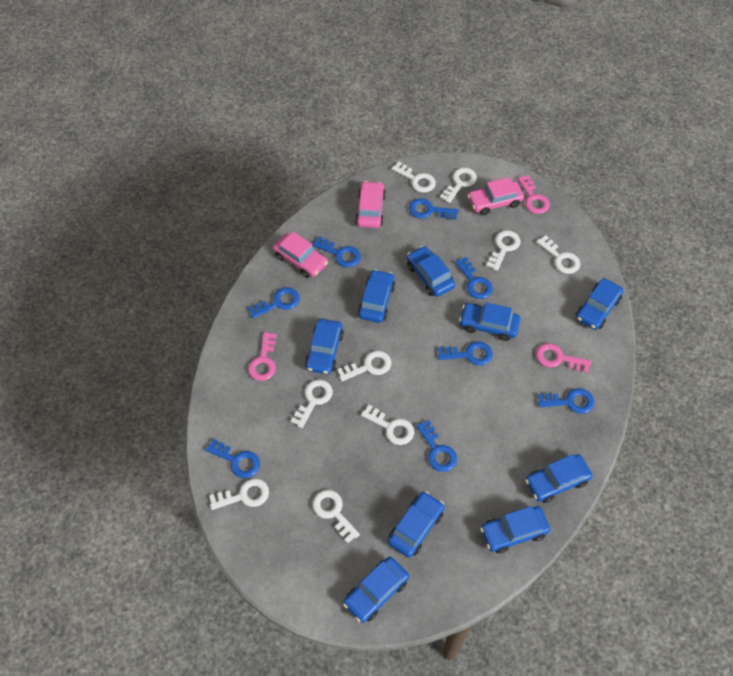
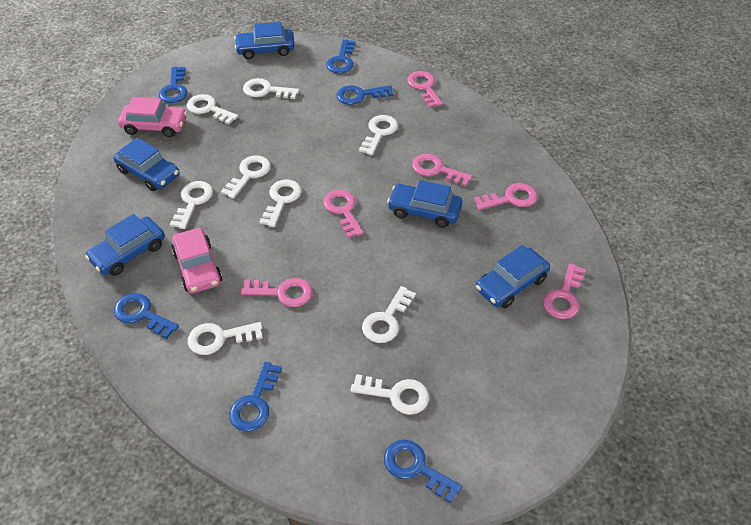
blue car: 9 -> 5
blue key: 8 -> 6
pink car: 3 -> 2
pink key: 3 -> 6

